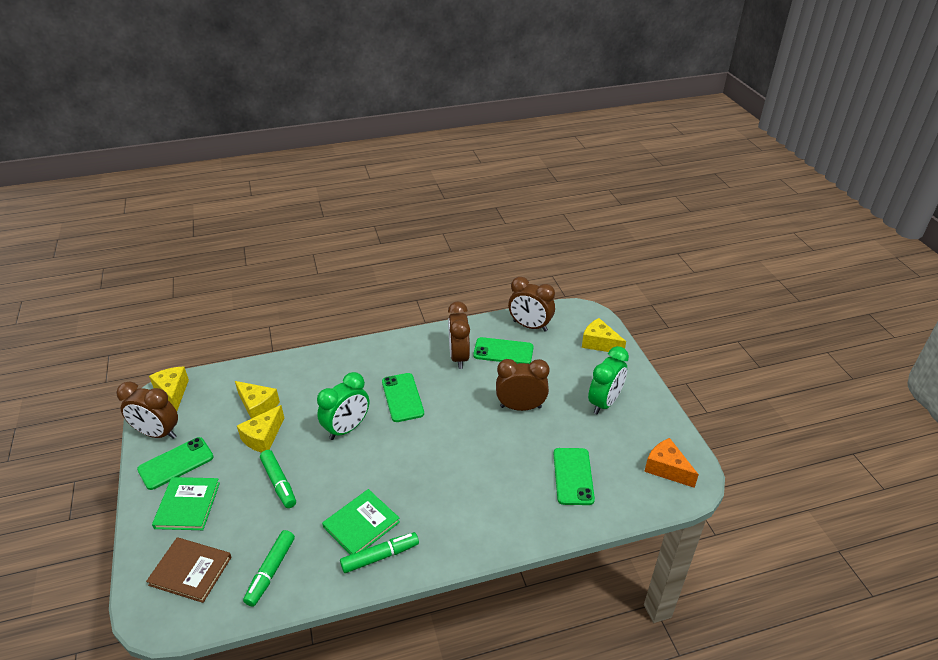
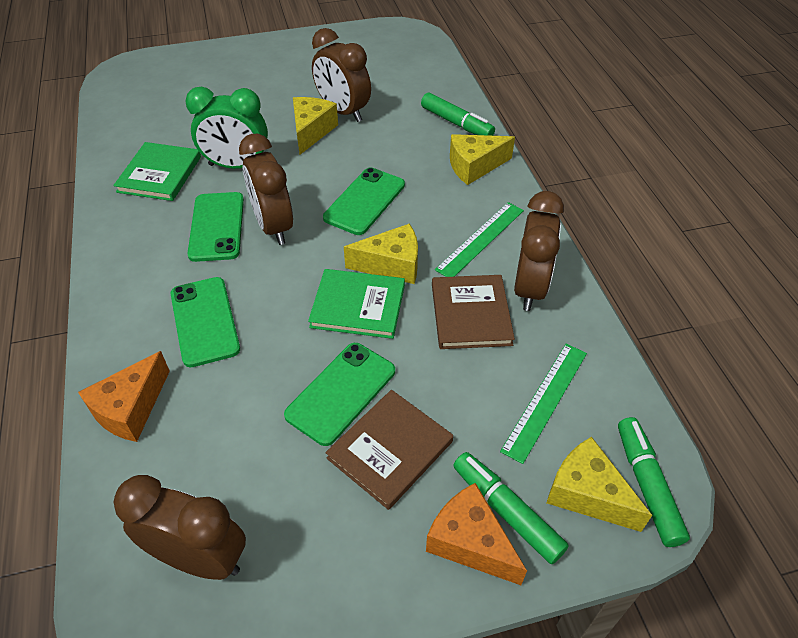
brown book: 1 -> 2
green clock: 2 -> 1
green ruler: 0 -> 2
orange cheese: 1 -> 2

